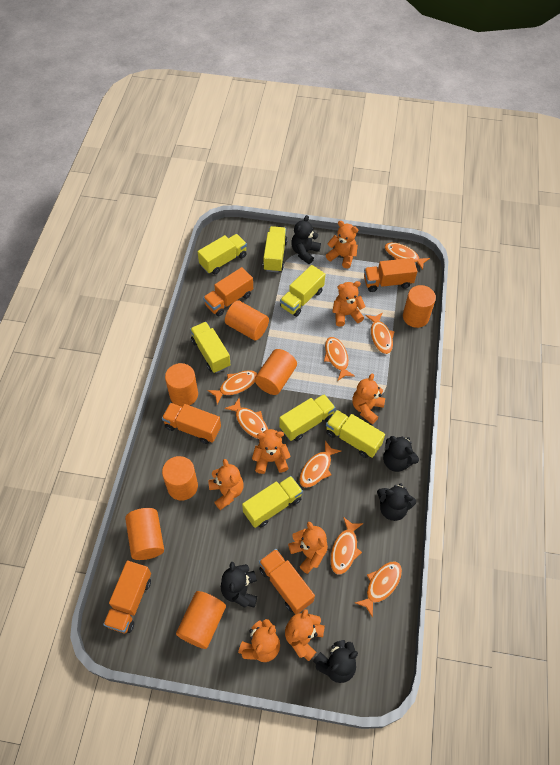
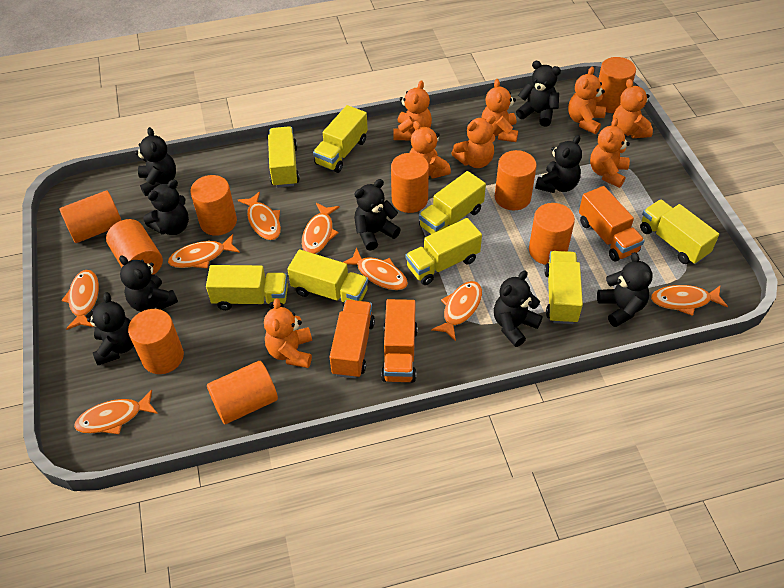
black teddy bear: 5 -> 9
orange cylinder: 7 -> 9
orange truck: 5 -> 3
yellow truck: 7 -> 8

